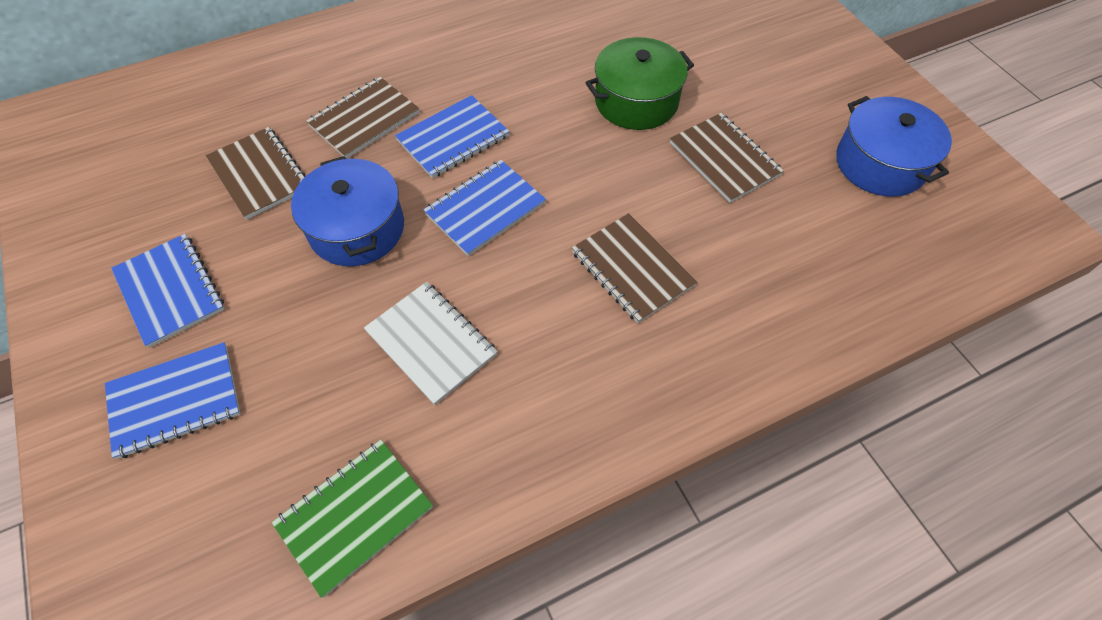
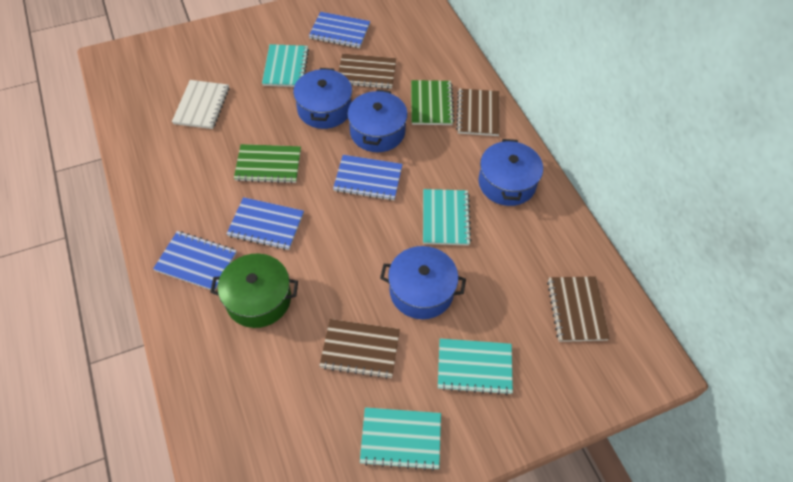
blue pot: 2 -> 4
green notebook: 1 -> 2
turquoise notebook: 0 -> 4

